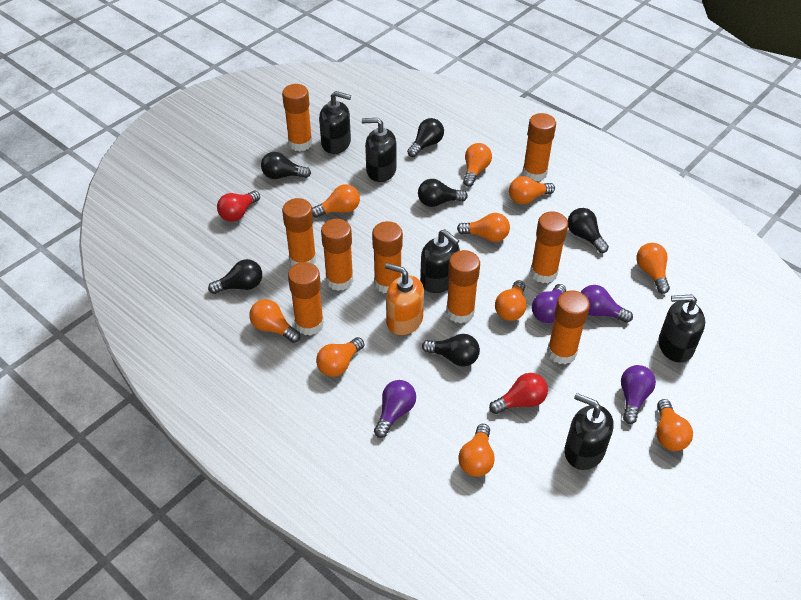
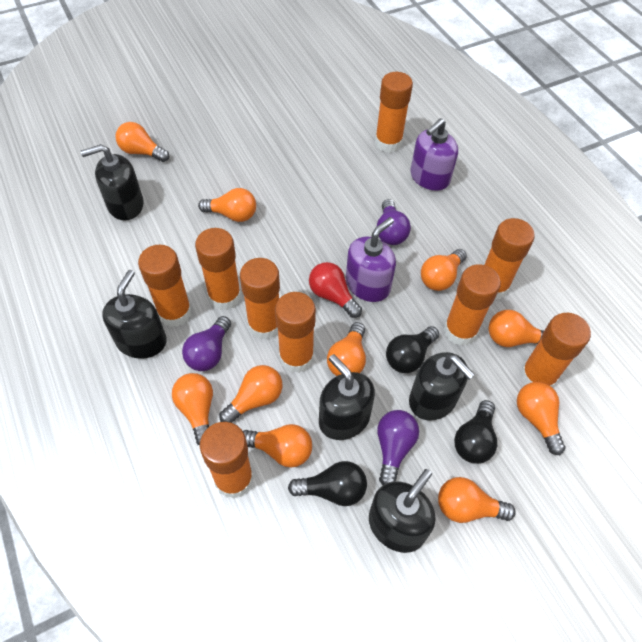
black light bulb: 6 -> 3
orange soap dispenser: 1 -> 0
purple light bulb: 4 -> 3
purple soap dispenser: 0 -> 2
red light bulb: 2 -> 1

